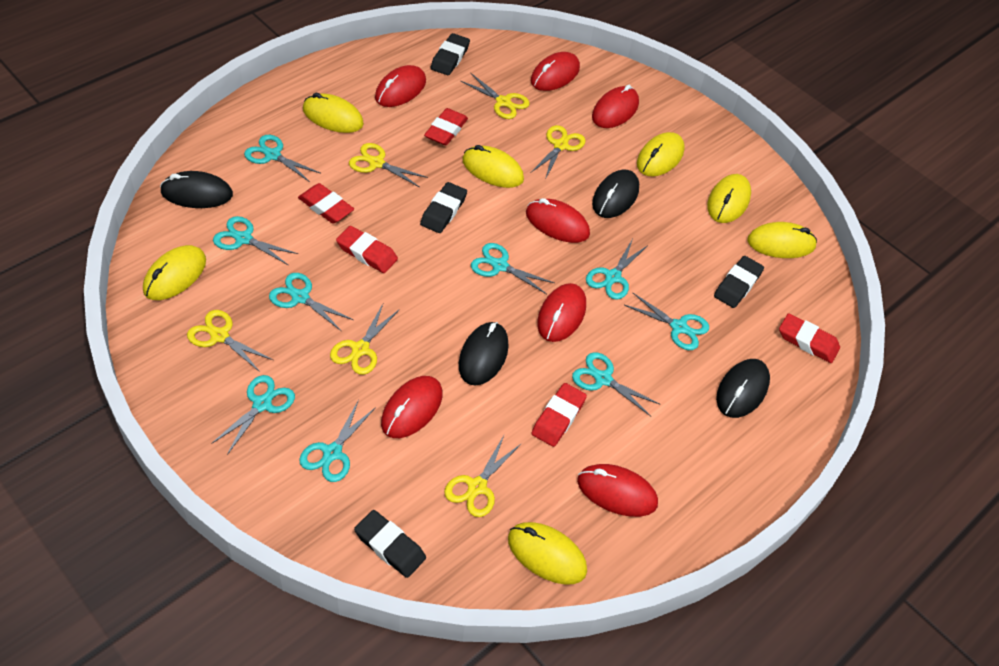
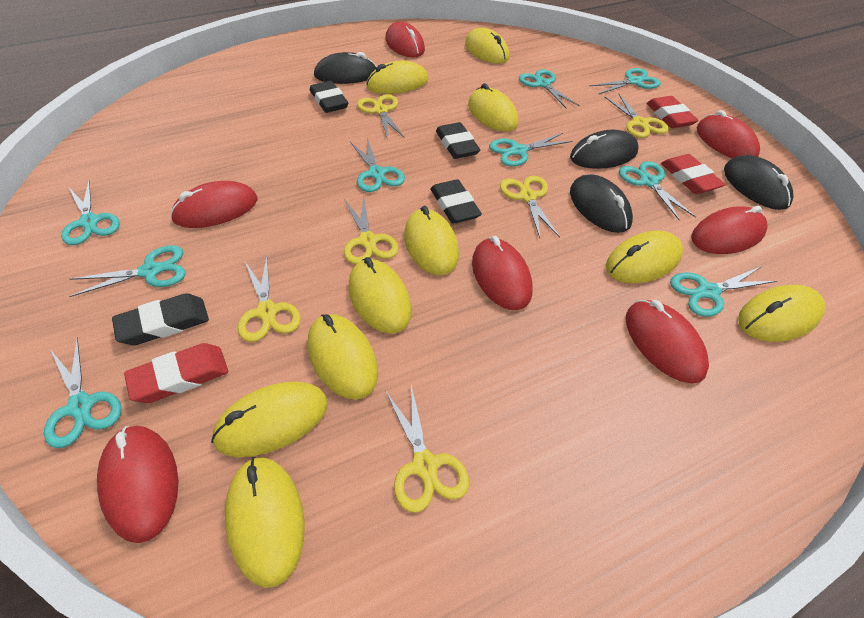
red eraser: 5 -> 3
yellow mouse: 7 -> 10

